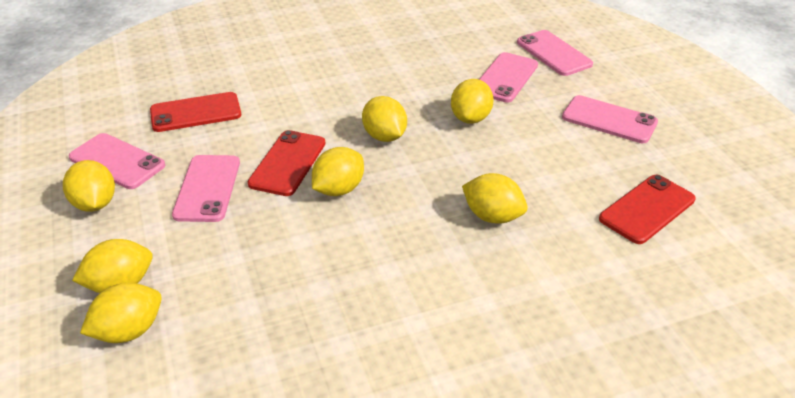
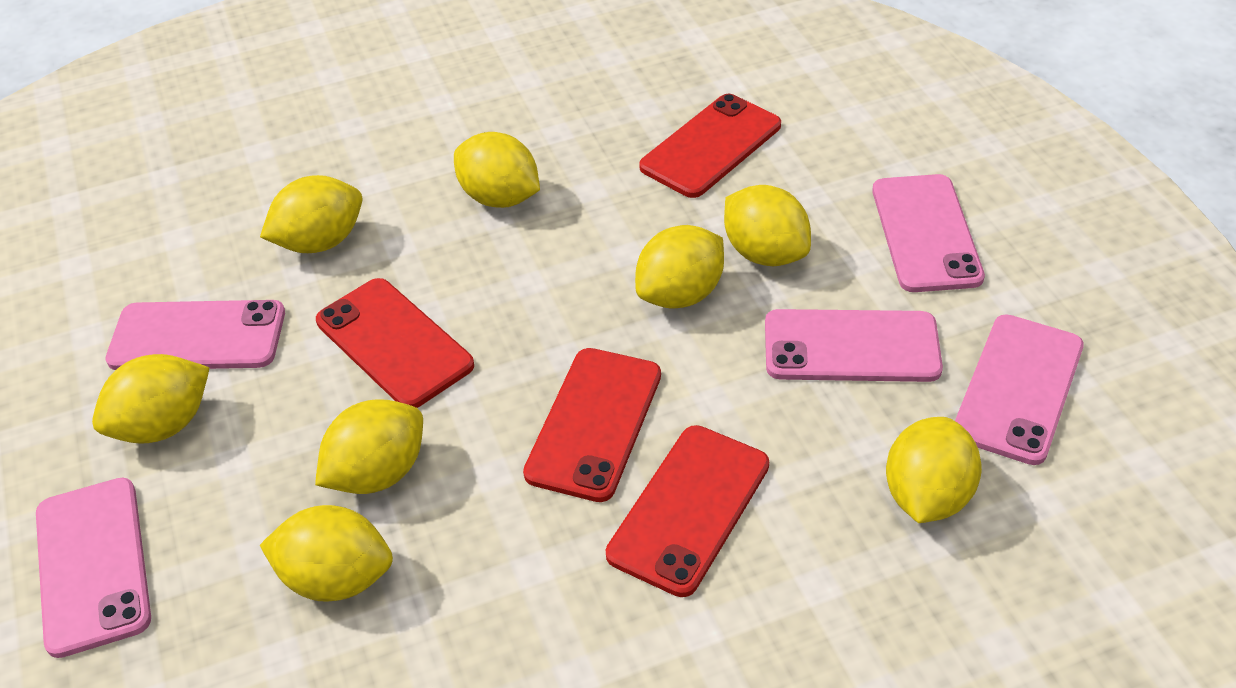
red phone: 3 -> 4
yellow lemon: 7 -> 8

